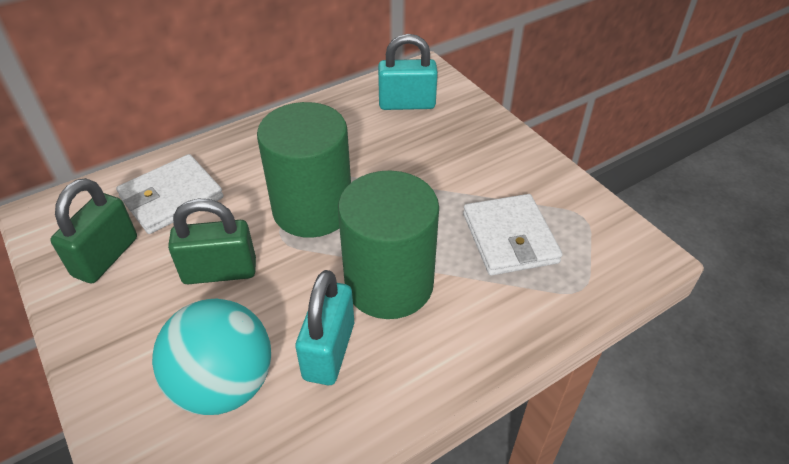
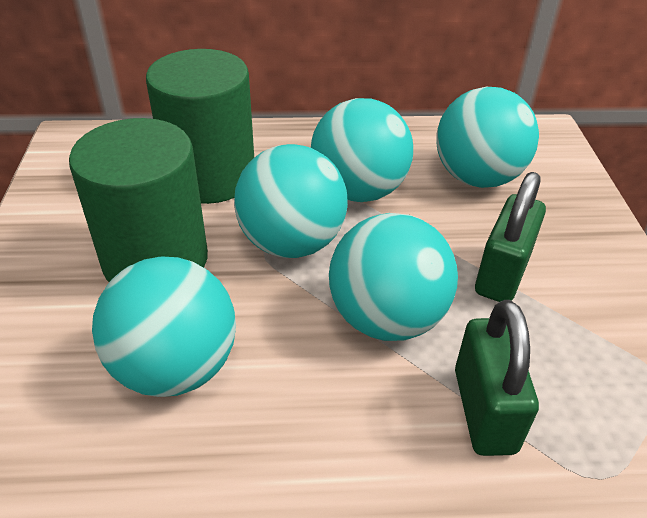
turquoise ball: 1 -> 5
turquoise padlock: 2 -> 0
white wallet: 2 -> 0

